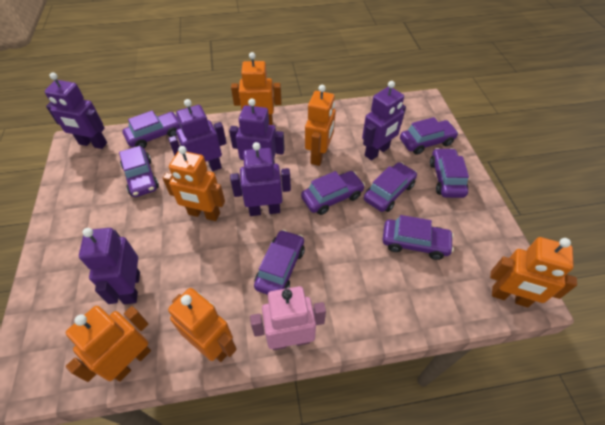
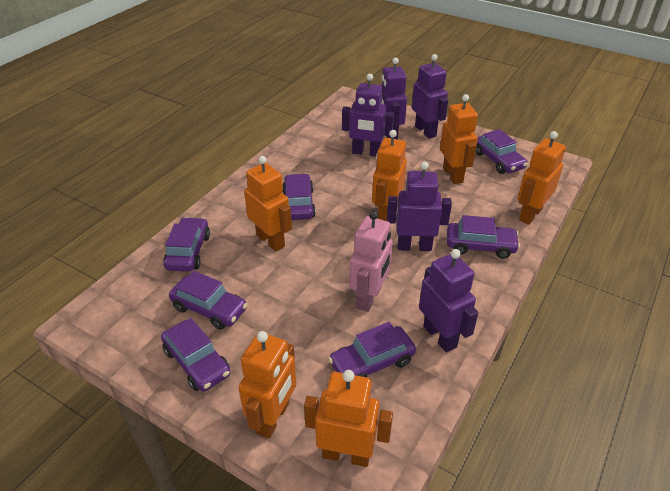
purple car: 8 -> 7
purple robot: 6 -> 5

